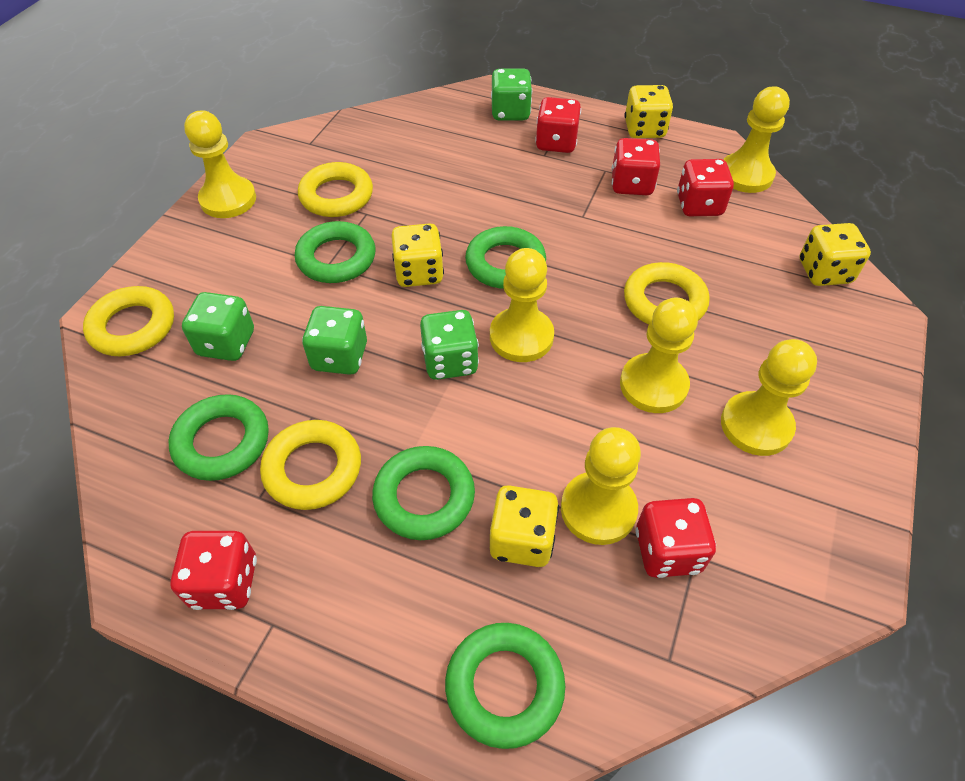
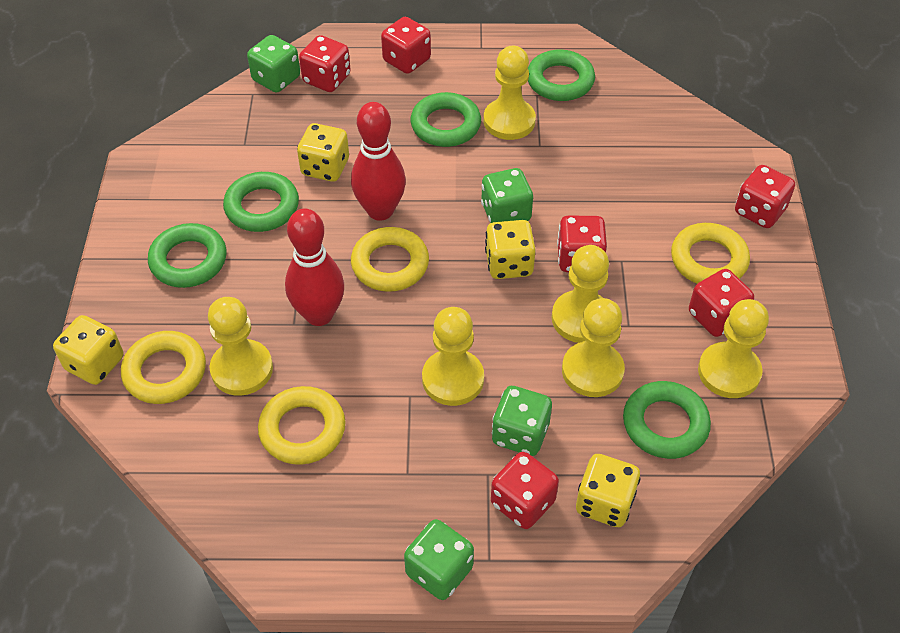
red bowling pin: 0 -> 2
red dice: 5 -> 6

